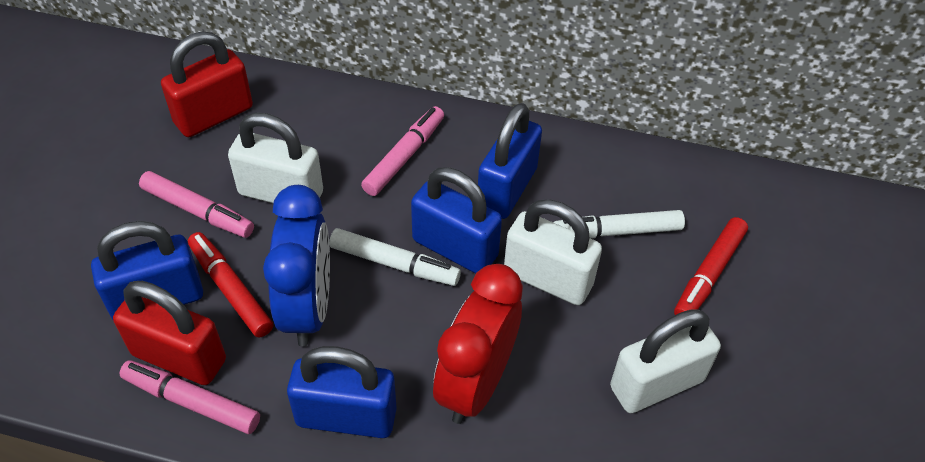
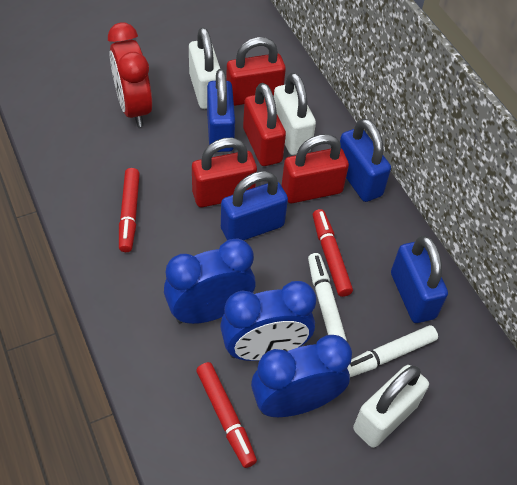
blue clock: 1 -> 3
pink marker: 3 -> 0
red marker: 2 -> 3
red padlock: 2 -> 4

